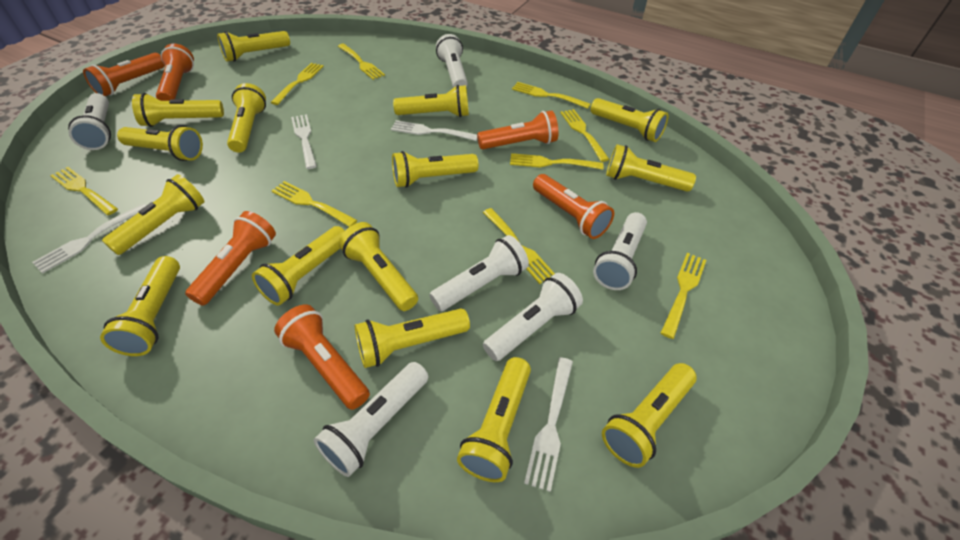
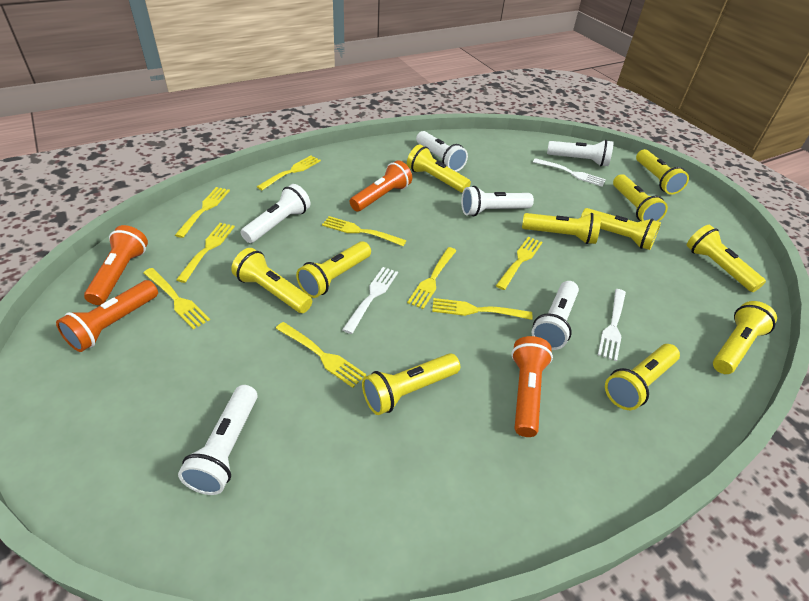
orange flashlight: 6 -> 4
white fork: 4 -> 3
yellow flashlight: 15 -> 11

